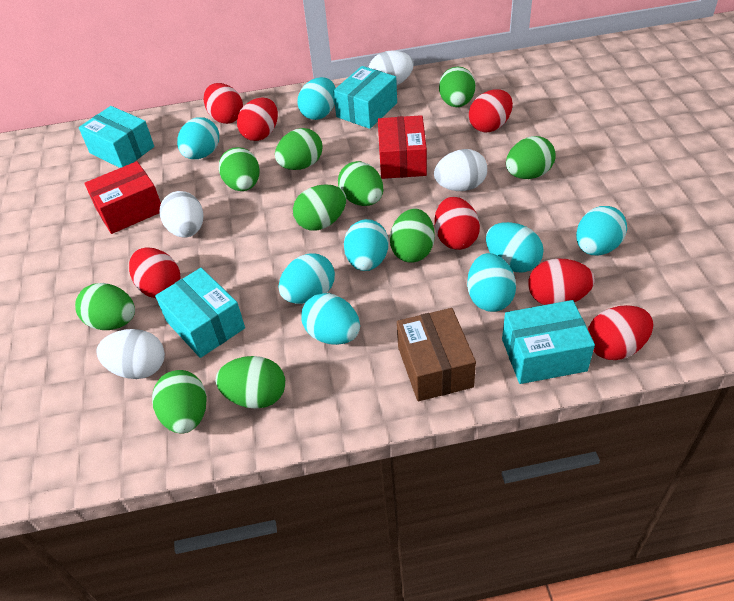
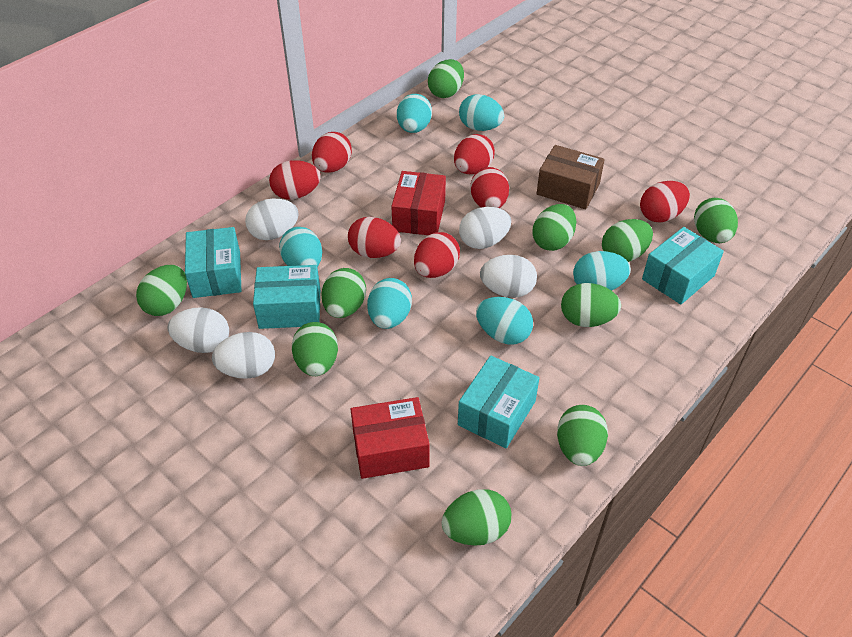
turquoise egg: 8 -> 6
white egg: 4 -> 5

